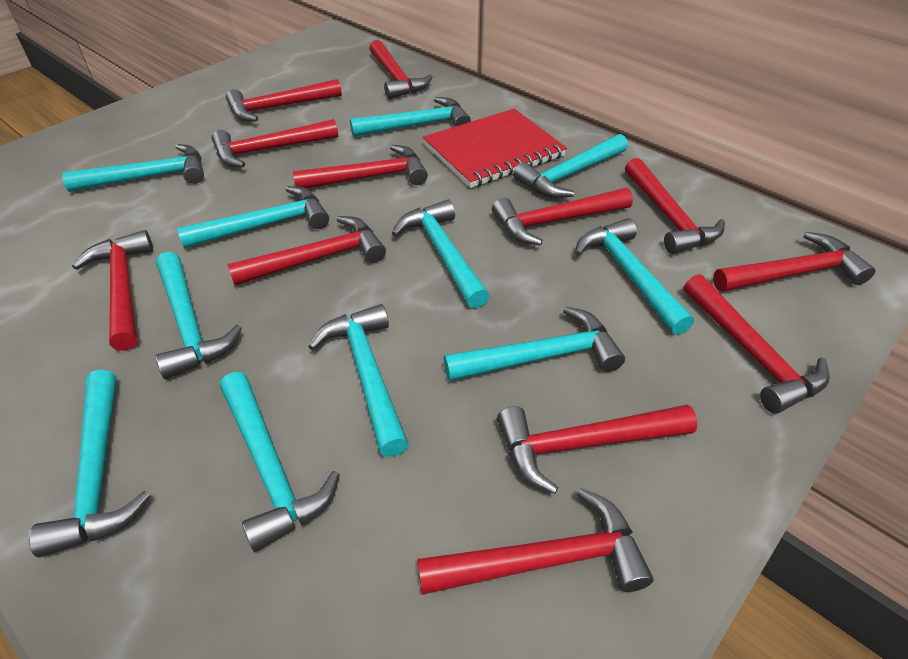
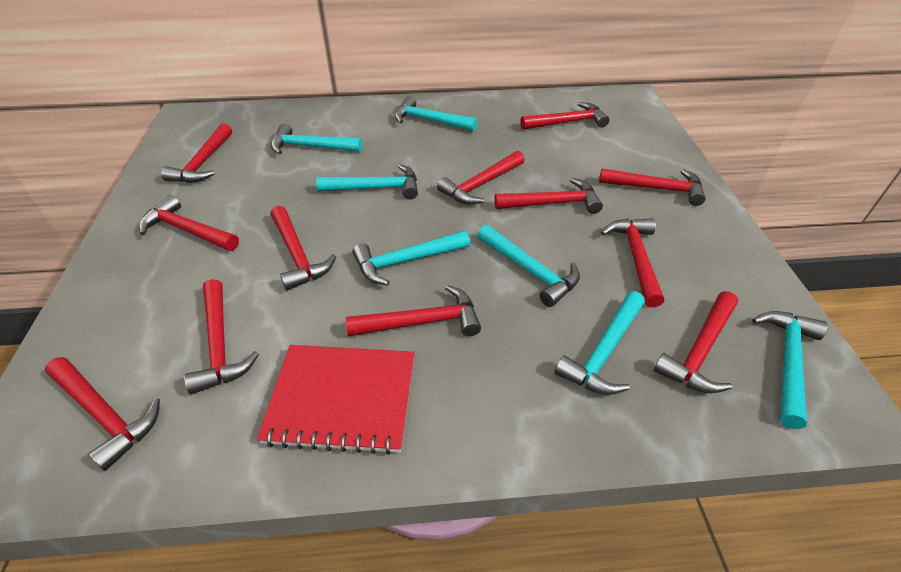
turquoise hammer: 11 -> 7

